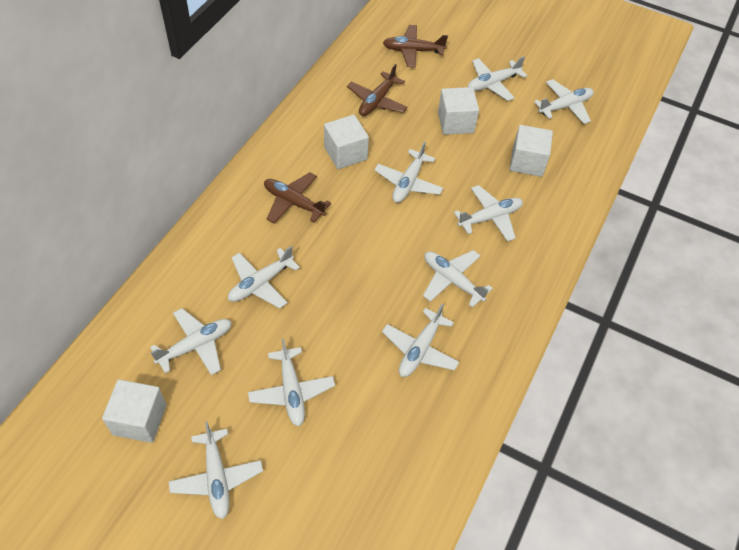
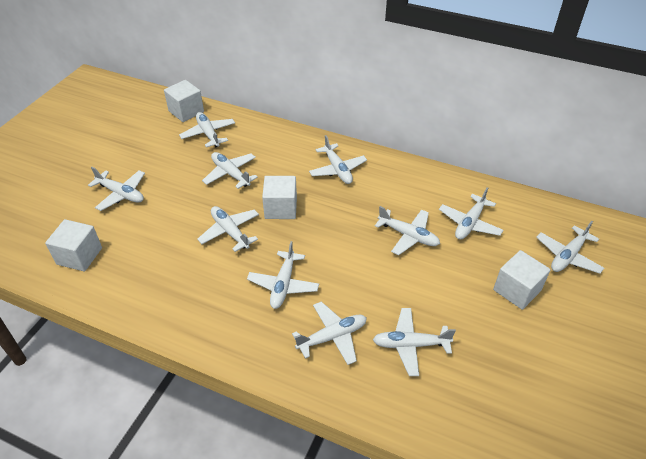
brown plane: 3 -> 0
white plane: 10 -> 11

